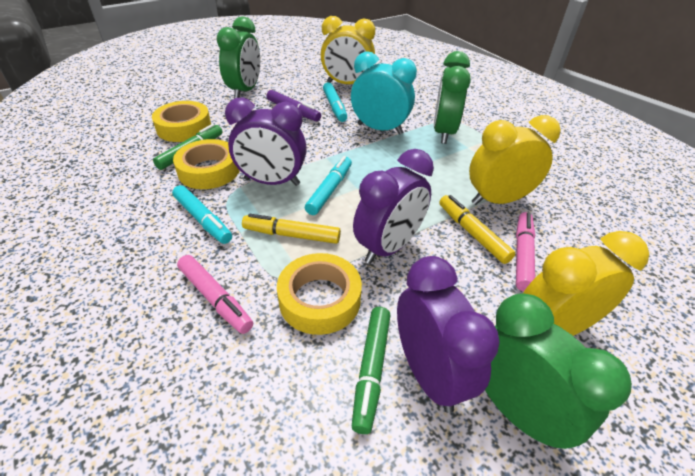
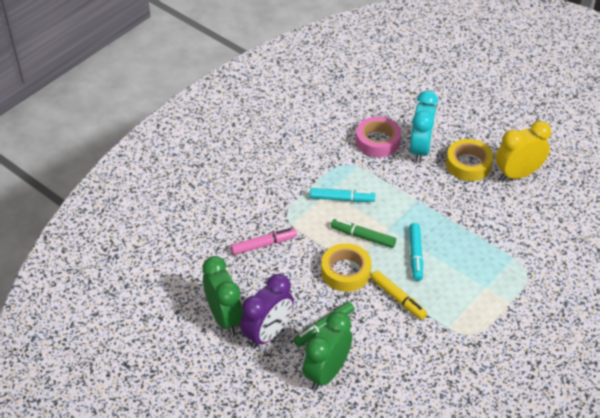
green clock: 3 -> 2
pink marker: 2 -> 1
pink tape: 0 -> 1
purple clock: 3 -> 1
purple marker: 1 -> 0
turquoise marker: 3 -> 2
yellow clock: 3 -> 1
yellow marker: 2 -> 1
yellow tape: 3 -> 2

